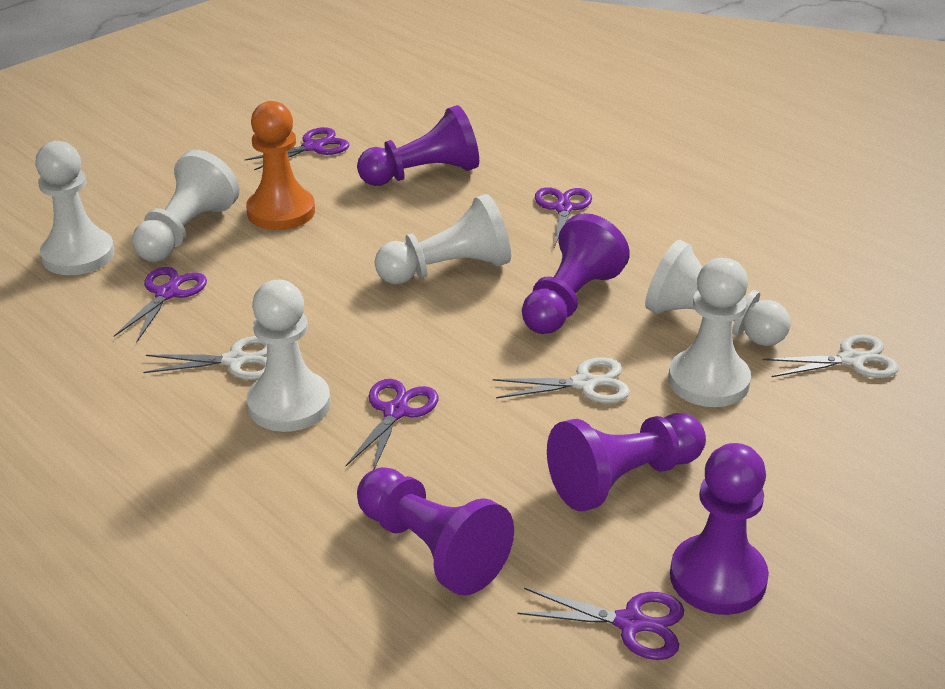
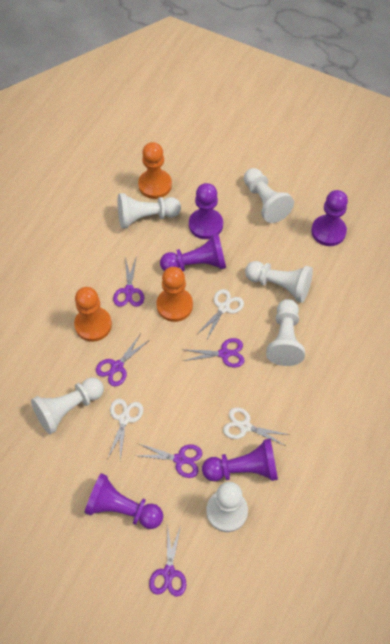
orange pawn: 1 -> 3

